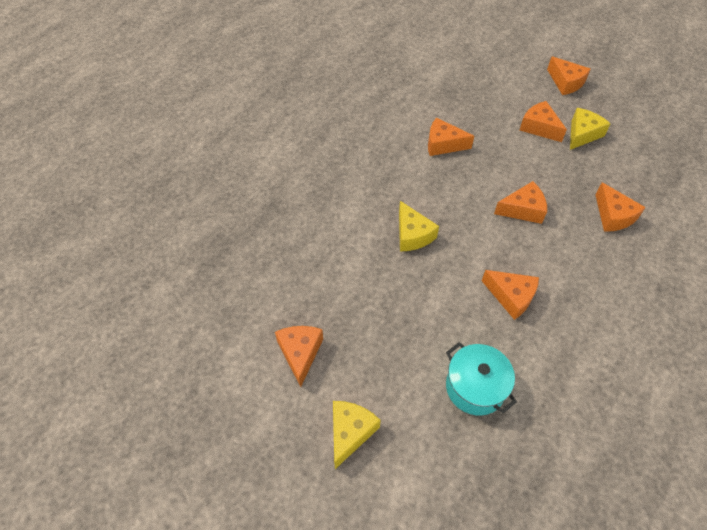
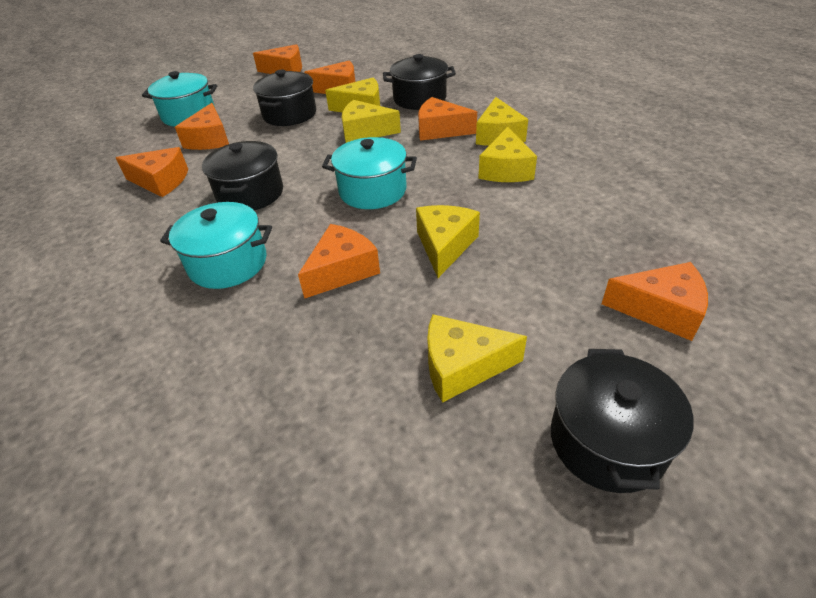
black pot: 0 -> 4
turquoise pot: 1 -> 3
yellow cheese: 3 -> 6

